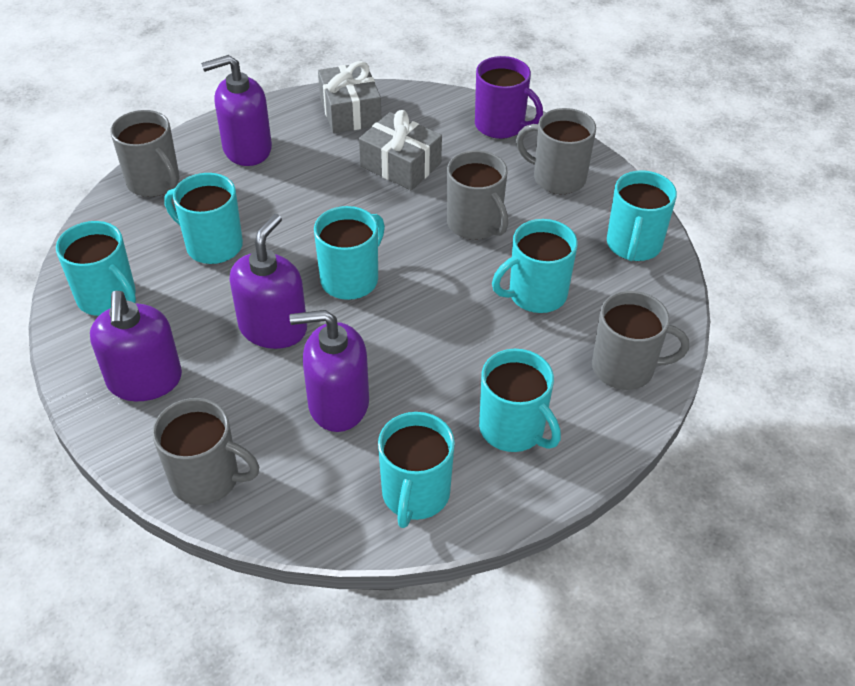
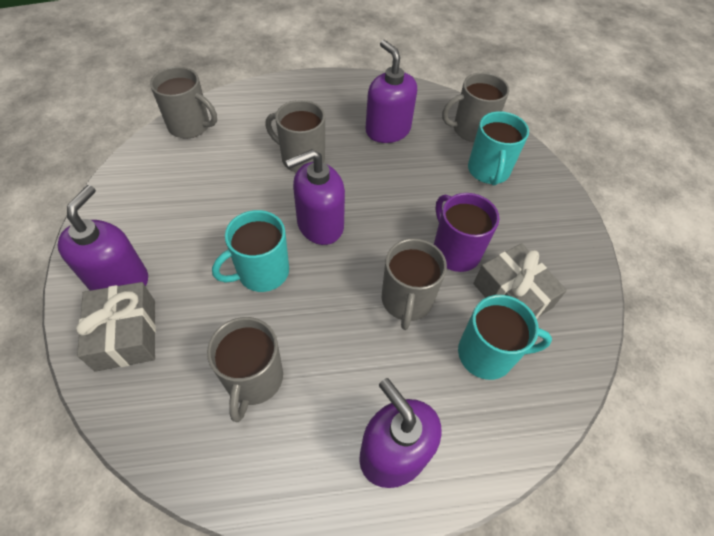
turquoise mug: 7 -> 3

